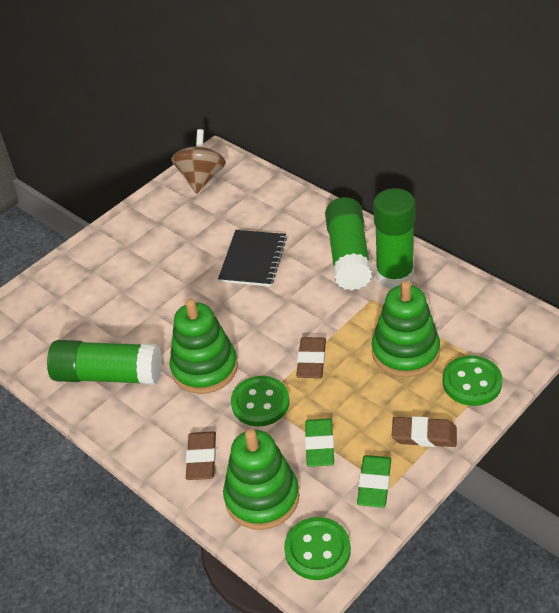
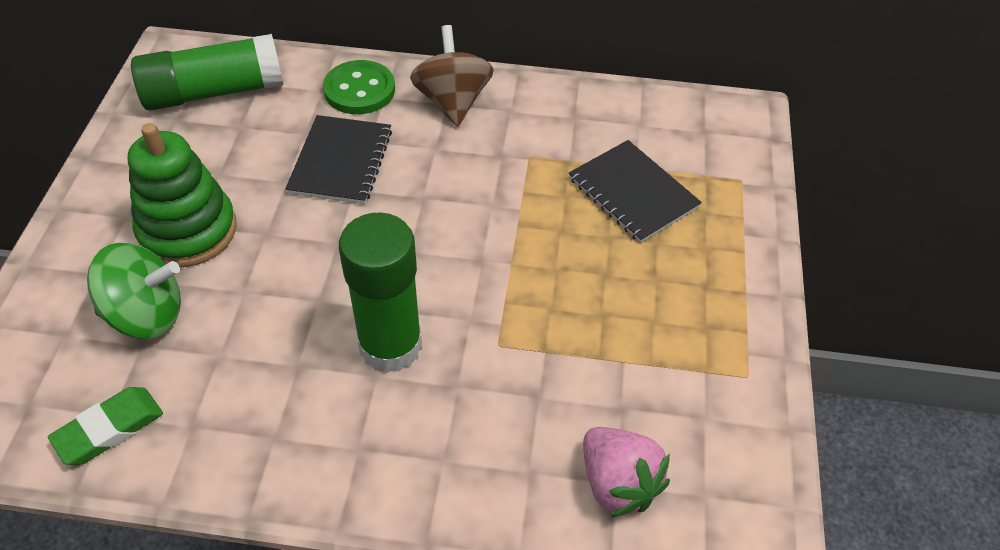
black notebook: 1 -> 2
brown eraser: 3 -> 0
green button: 3 -> 1
green eraser: 2 -> 1
green glue stick: 3 -> 2
green spinning top: 0 -> 1
green stacking toy: 3 -> 1
pink strawberry: 0 -> 1

